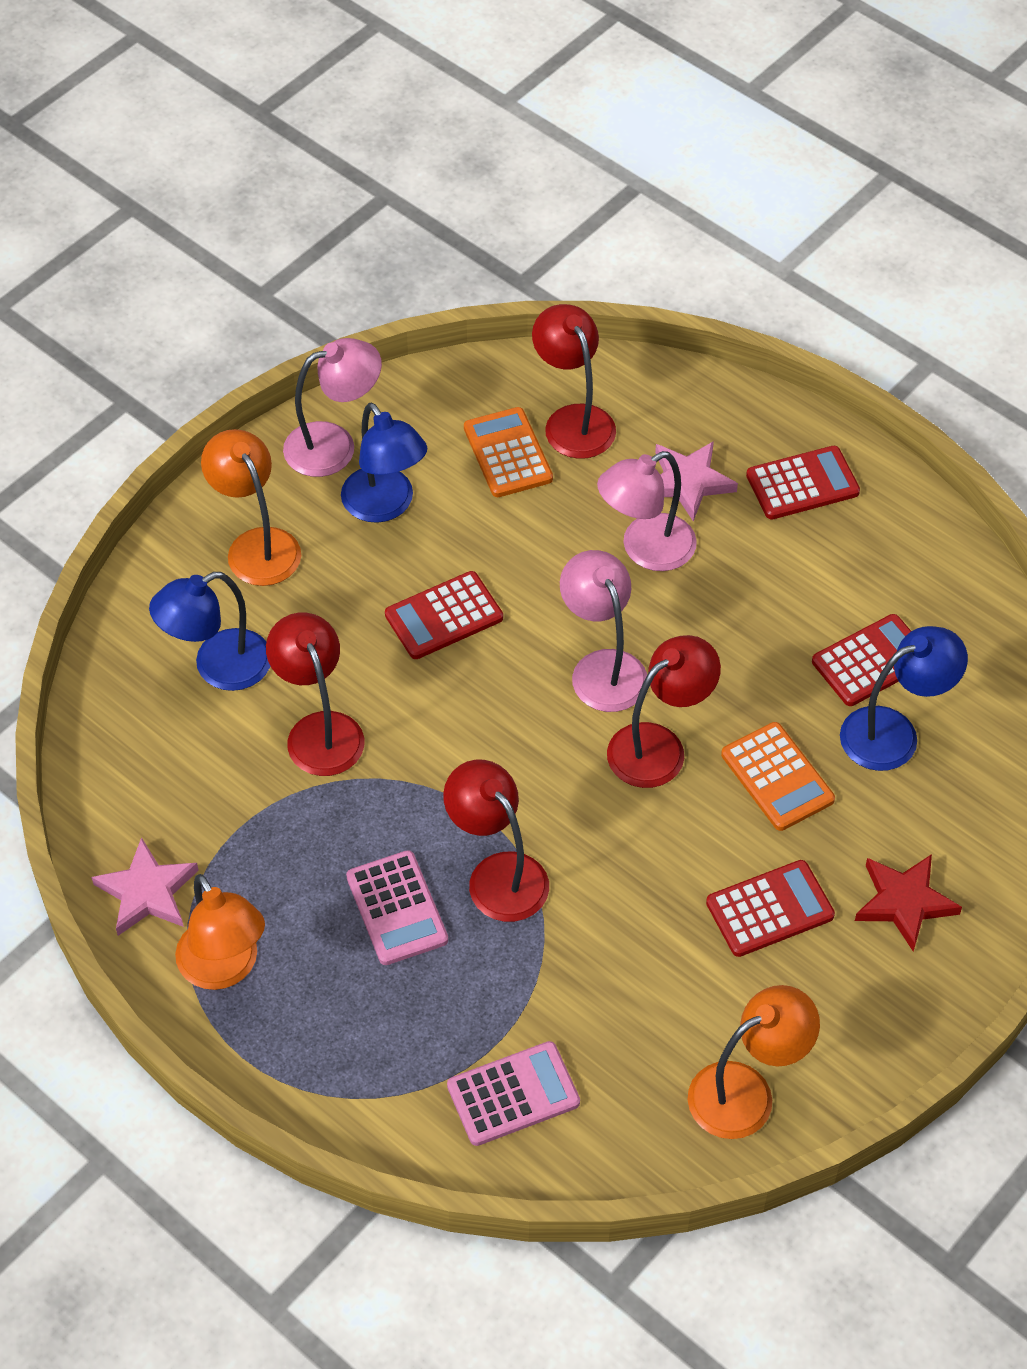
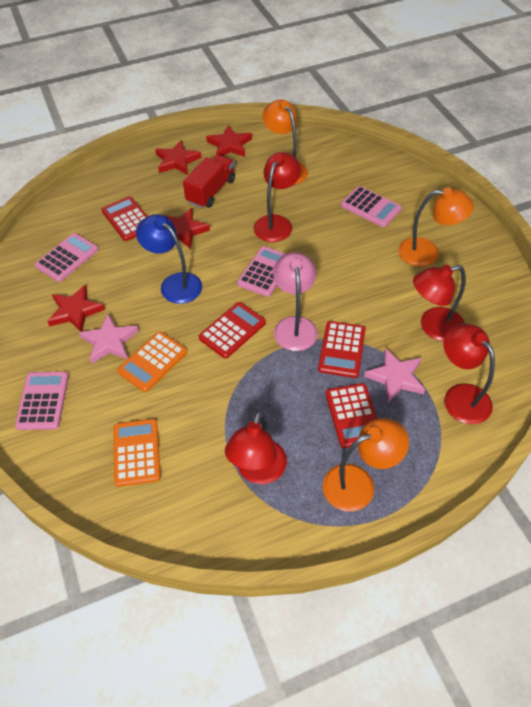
blue lamp: 3 -> 1
pink calculator: 2 -> 4
pink lamp: 3 -> 1
red star: 1 -> 4
red truck: 0 -> 1

